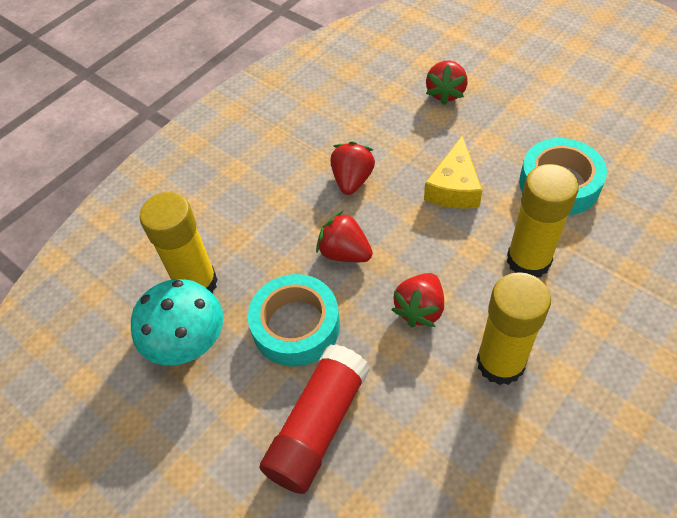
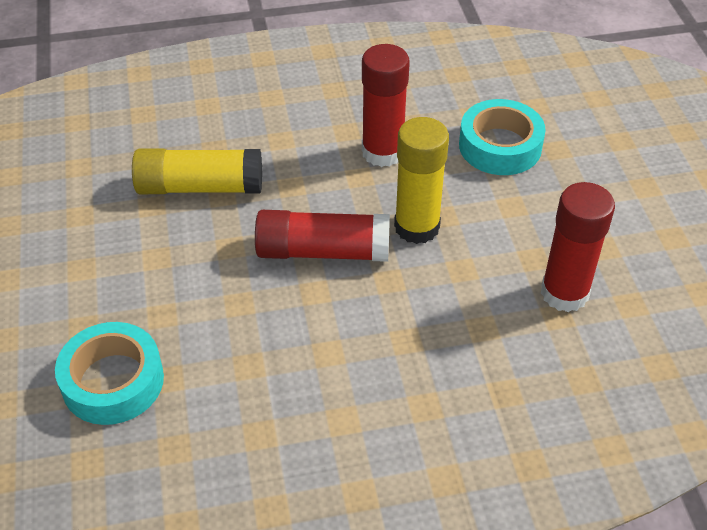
red glue stick: 1 -> 3
red strawberry: 4 -> 0
turquoise mushroom: 1 -> 0
yellow cheese: 1 -> 0
yellow glue stick: 3 -> 2

